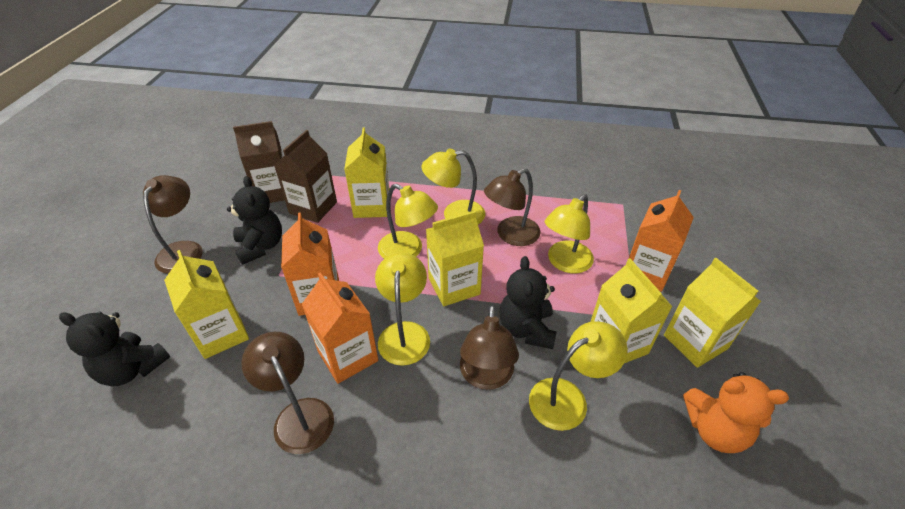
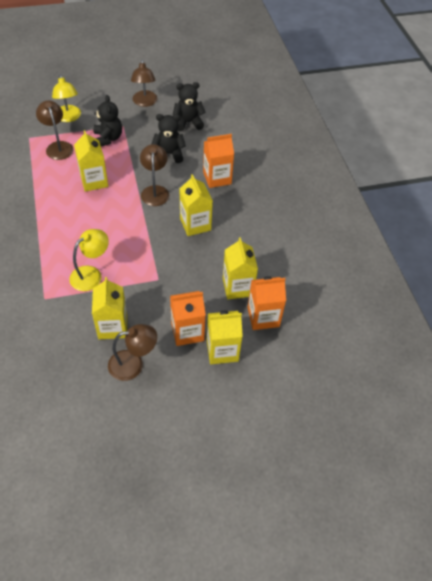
brown carton: 2 -> 0
orange teddy bear: 1 -> 0
yellow lamp: 5 -> 2

